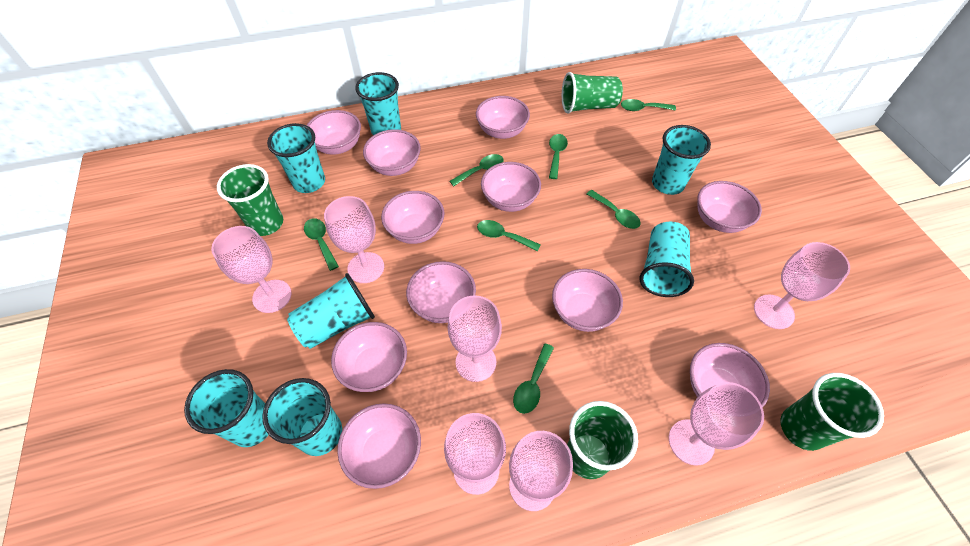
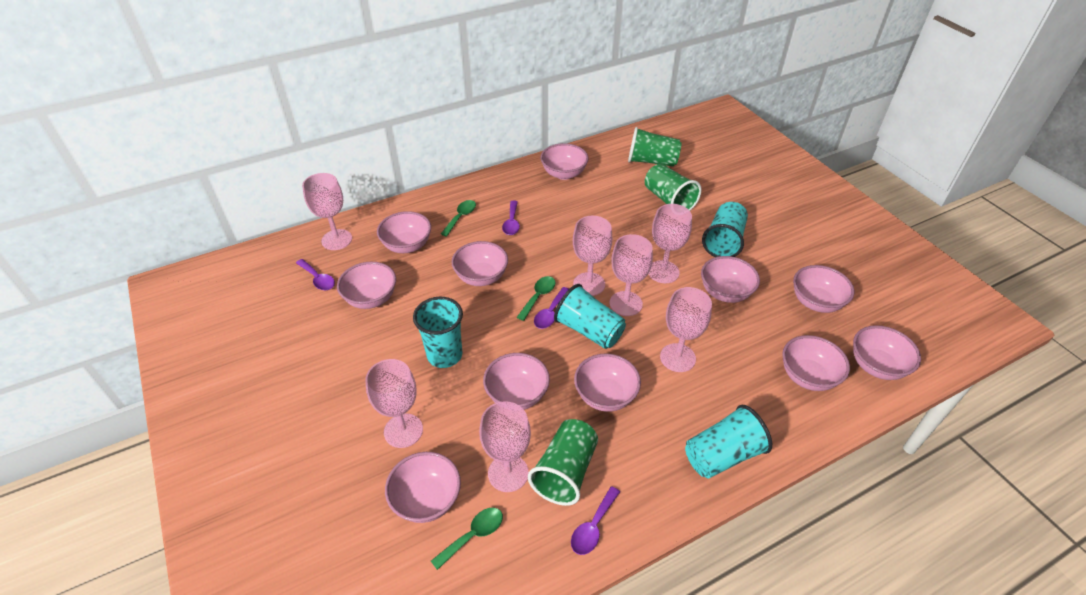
green cup: 4 -> 3
green spoon: 7 -> 3
purple spoon: 0 -> 4
turquoise cup: 7 -> 4

